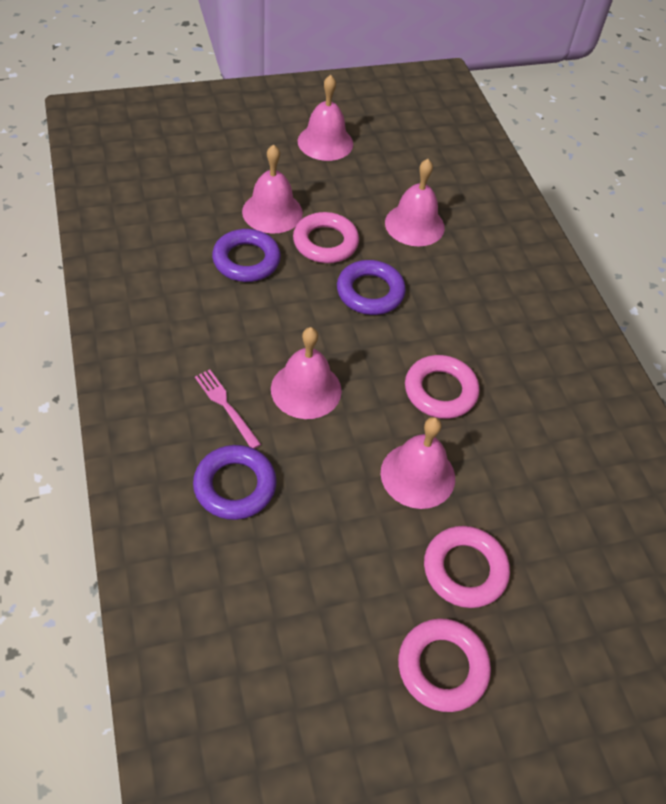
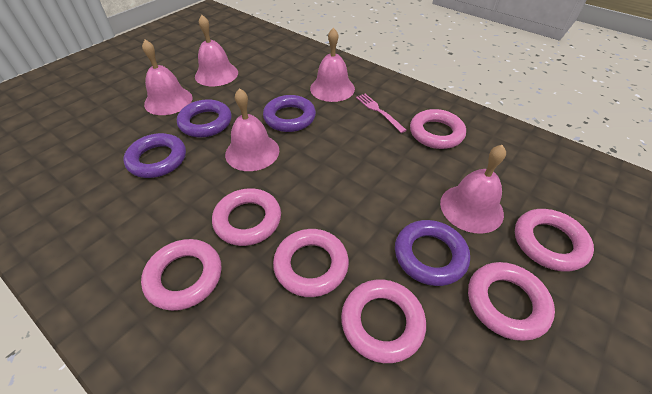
pink ring: 4 -> 7
purple ring: 3 -> 4

